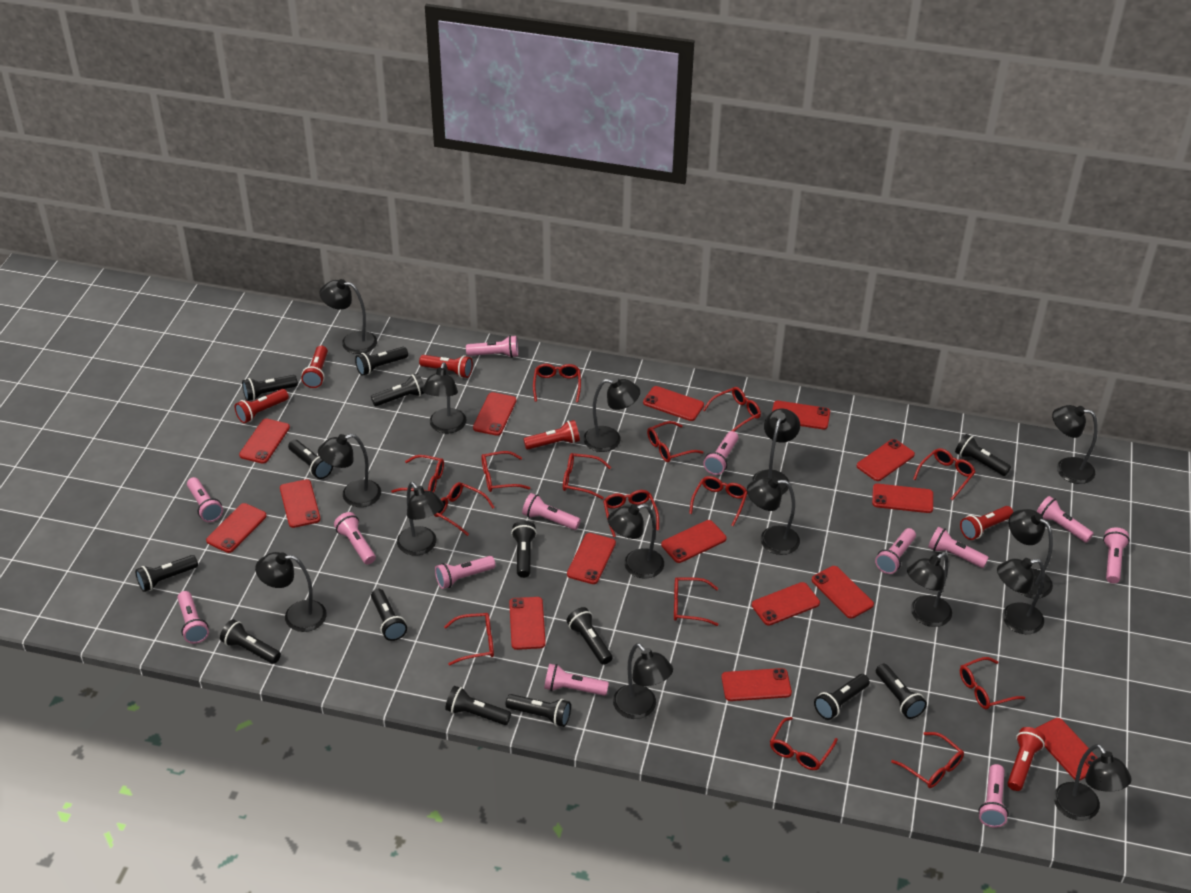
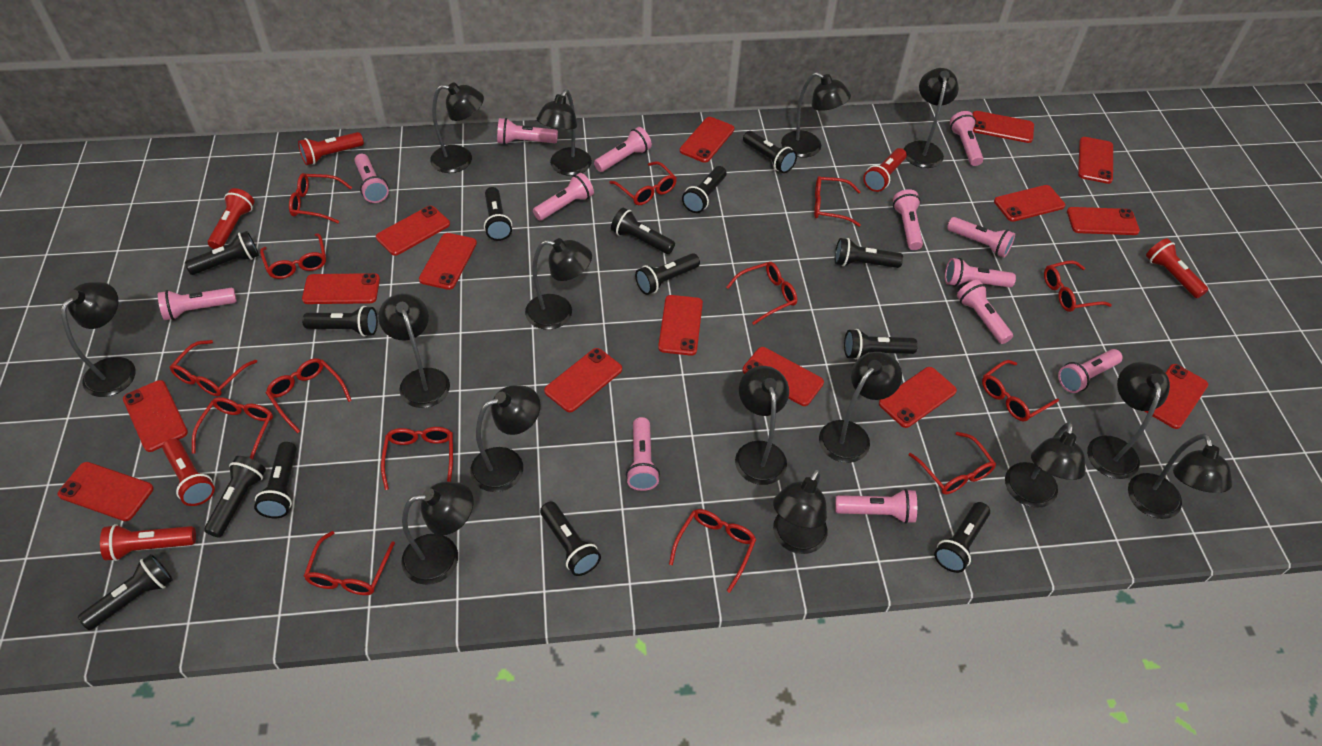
red glasses: 15 -> 14

